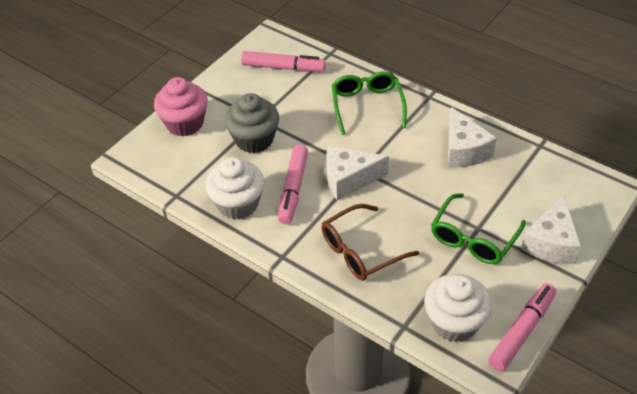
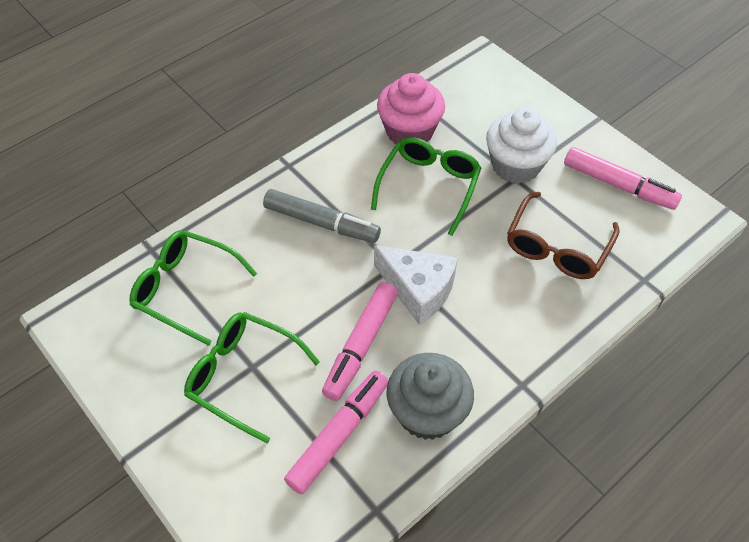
green glasses: 2 -> 3
grey marker: 0 -> 1
white cheese: 3 -> 1
white cupcake: 2 -> 1

